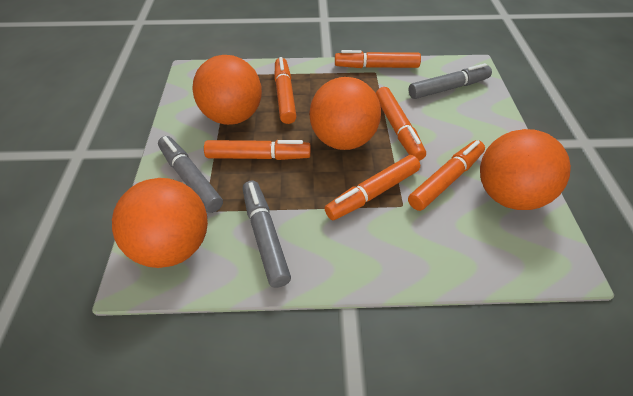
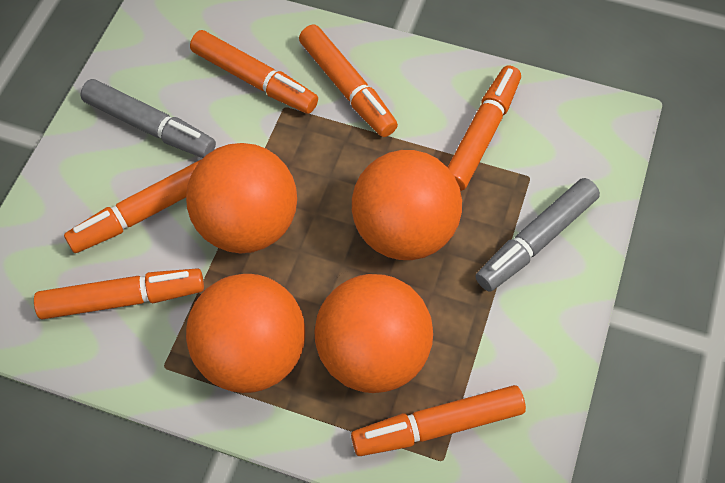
grey marker: 3 -> 2

